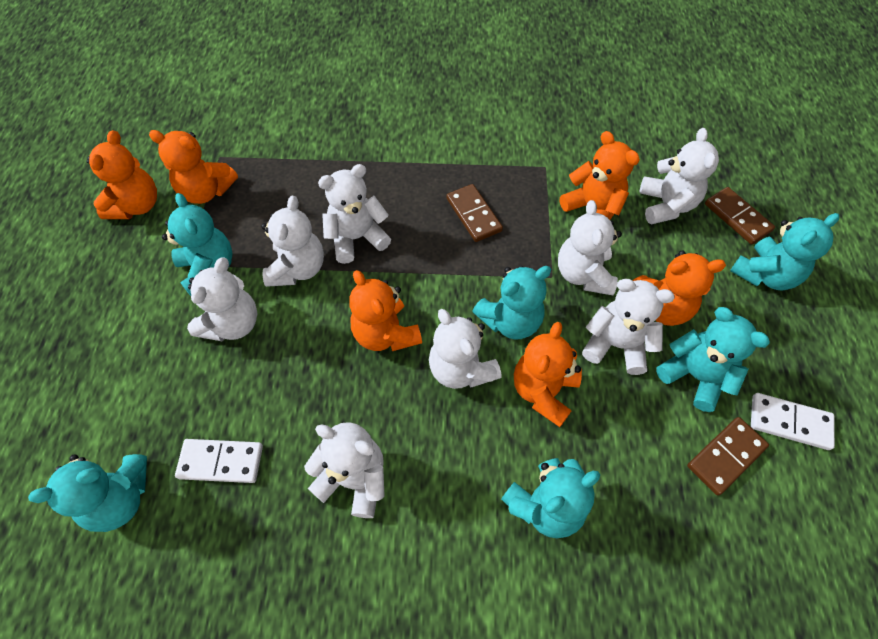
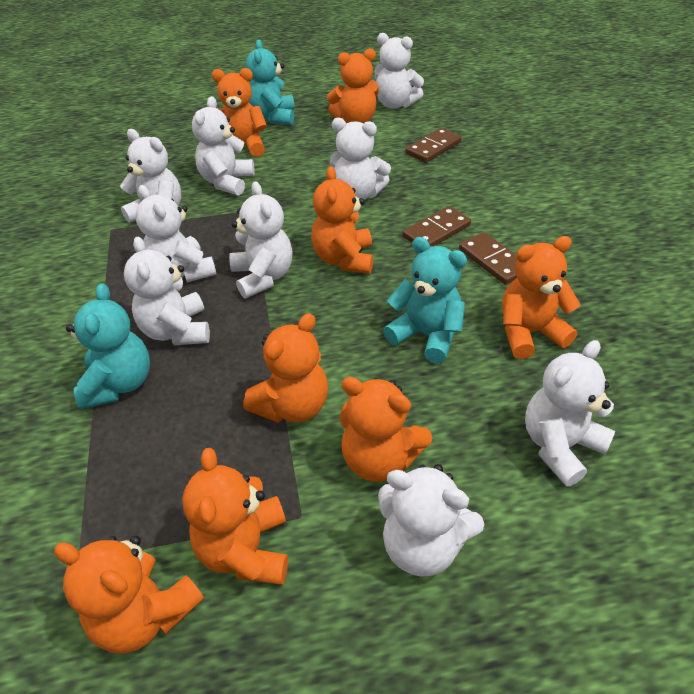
orange teddy bear: 6 -> 8
turquoise teddy bear: 6 -> 3
white domino: 2 -> 0
white teddy bear: 8 -> 9

